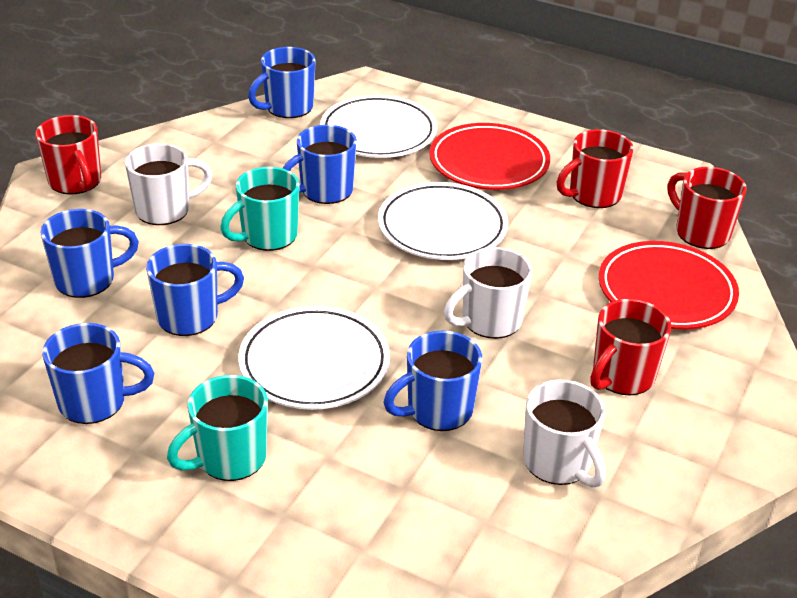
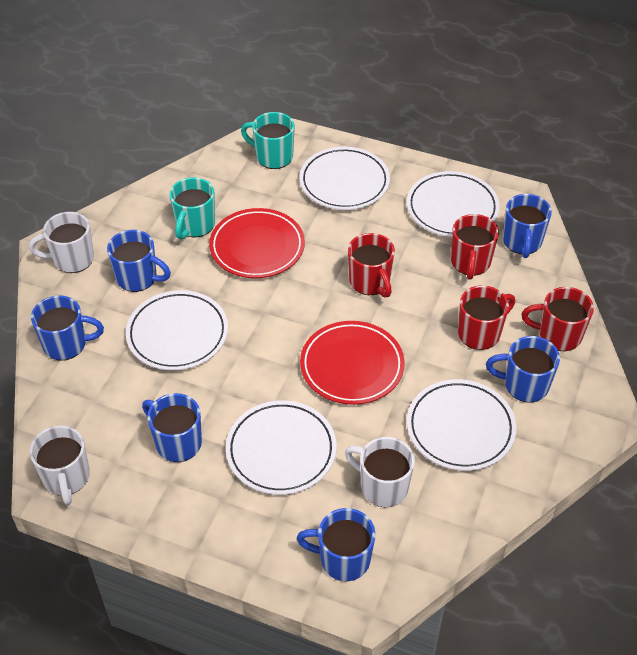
white plate: 3 -> 5

